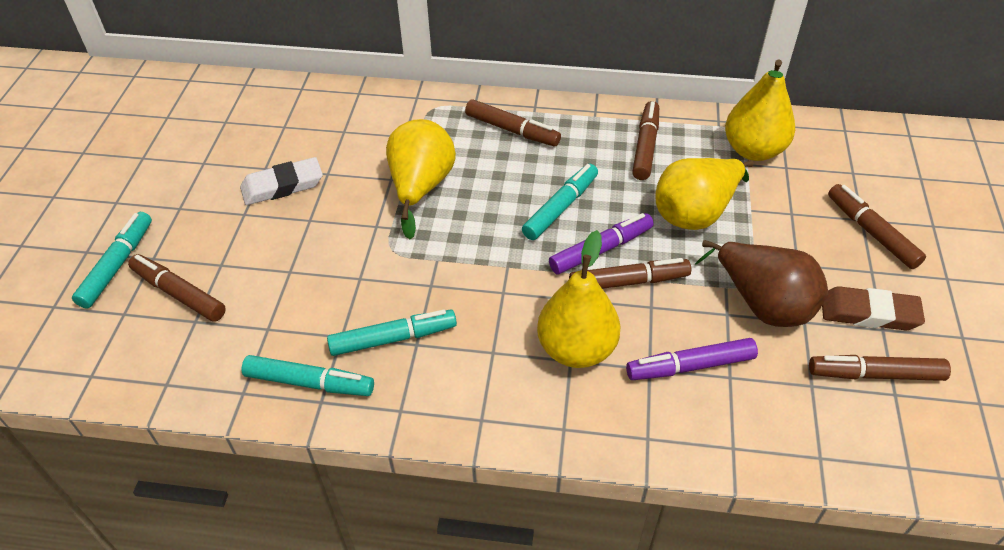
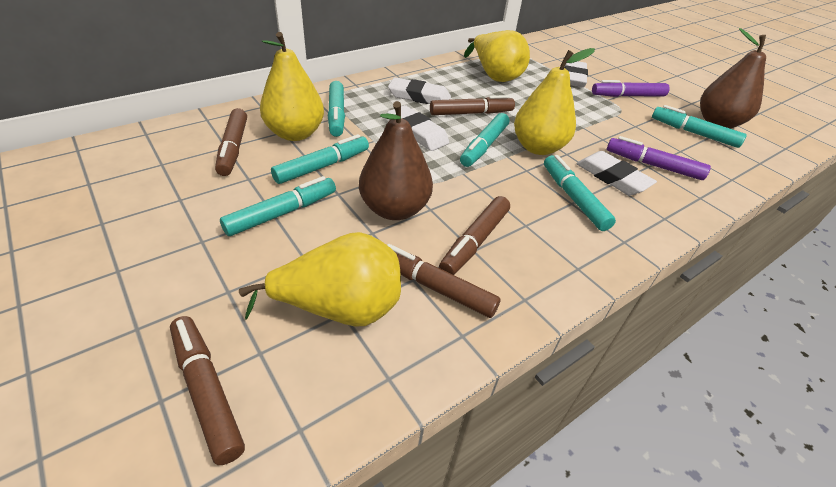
brown eraser: 1 -> 0
brown marker: 6 -> 5
brown pear: 1 -> 2
turquoise marker: 4 -> 6
white eraser: 1 -> 4

